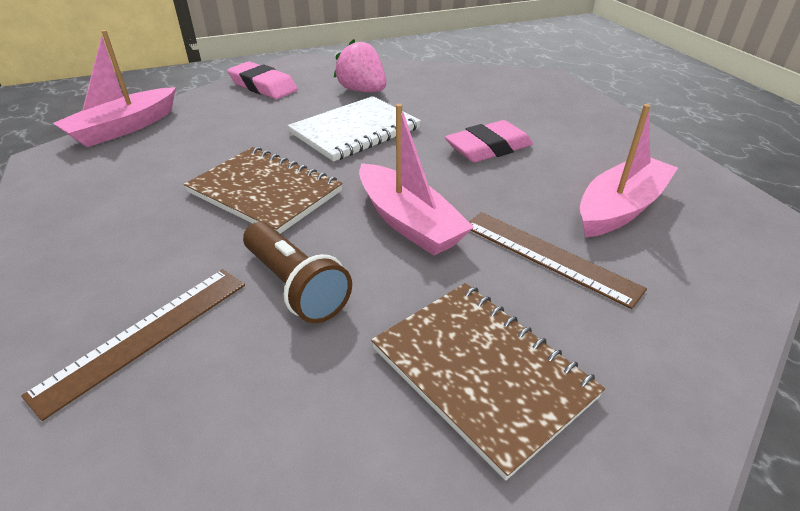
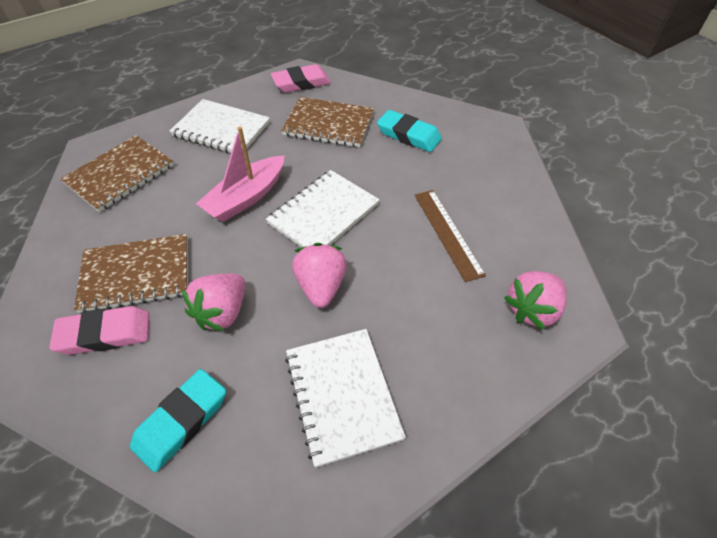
brown flashlight: 1 -> 0
brown notebook: 2 -> 3
brown ruler: 2 -> 1
pink boat: 3 -> 1
pink strawberry: 1 -> 3
turquoise eraser: 0 -> 2
white notebook: 1 -> 3

